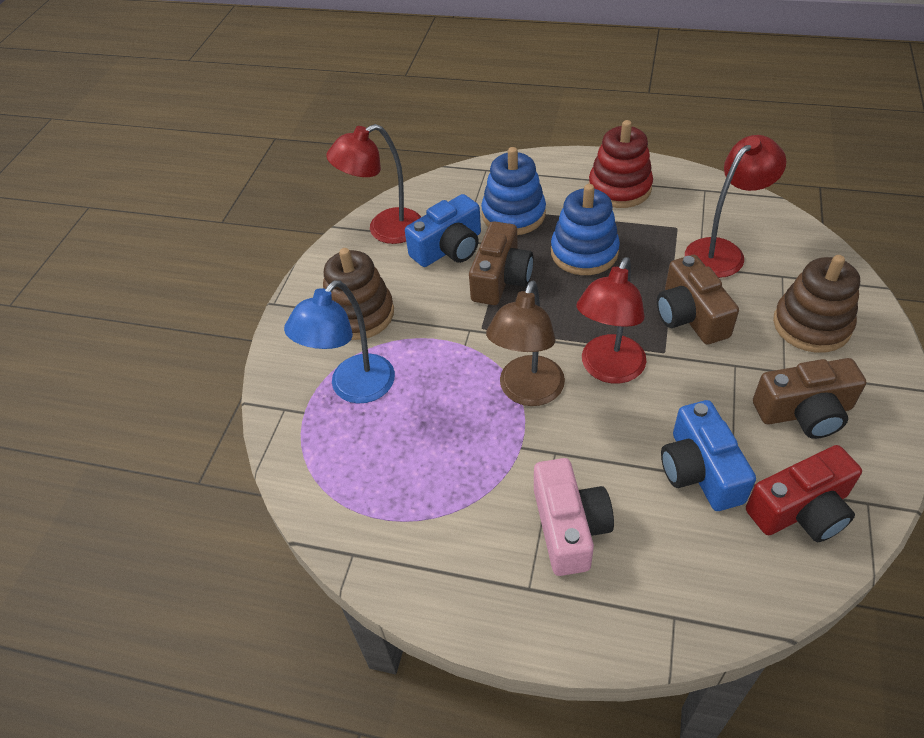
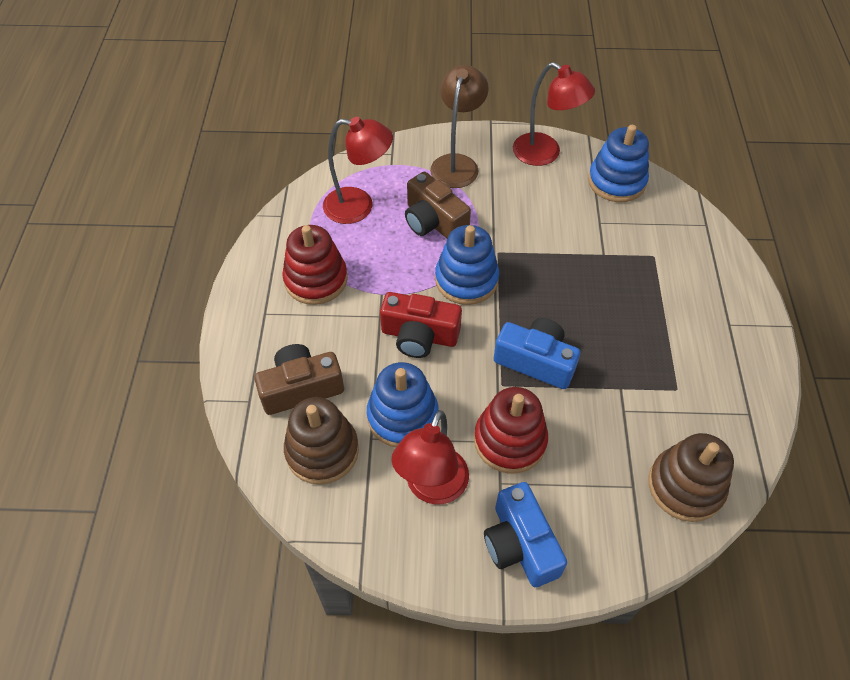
blue lamp: 1 -> 0
blue stacking toy: 2 -> 3
brown camera: 3 -> 2
pink camera: 1 -> 0
red stacking toy: 1 -> 2

